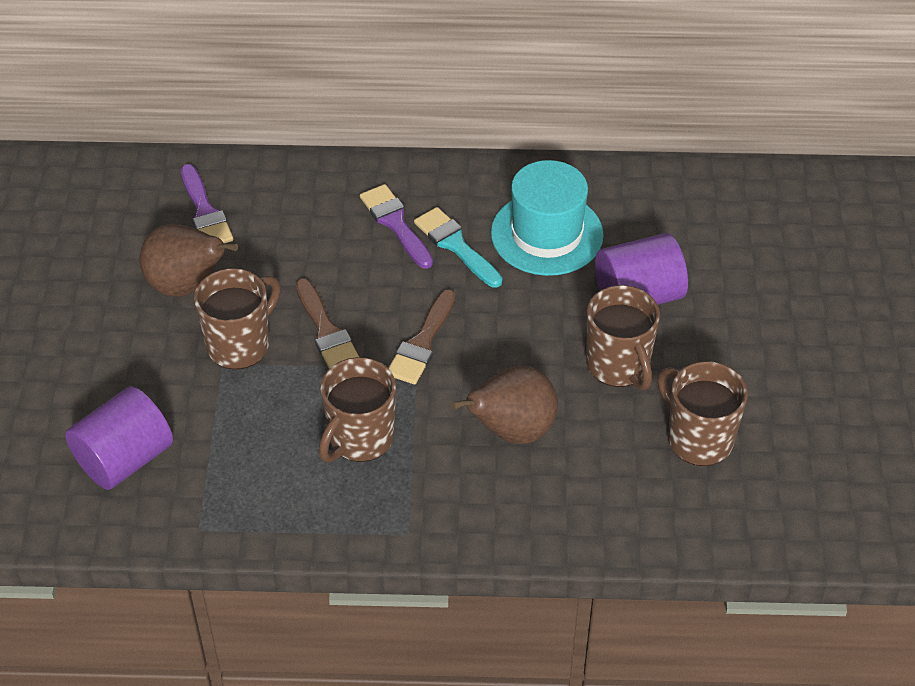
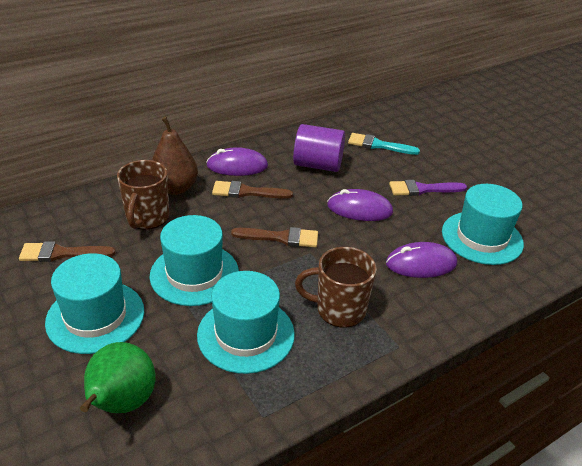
brown brush: 2 -> 3
brown mug: 4 -> 2
brown pear: 2 -> 1
green pear: 0 -> 1
purple brush: 2 -> 1
purple cylinder: 2 -> 1
purple mouse: 0 -> 3
turquoise hat: 1 -> 4

